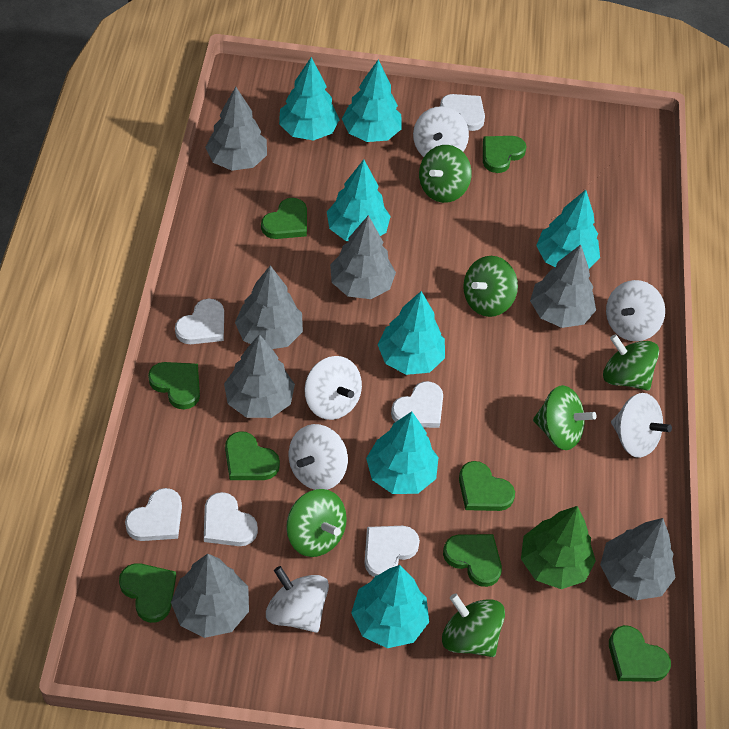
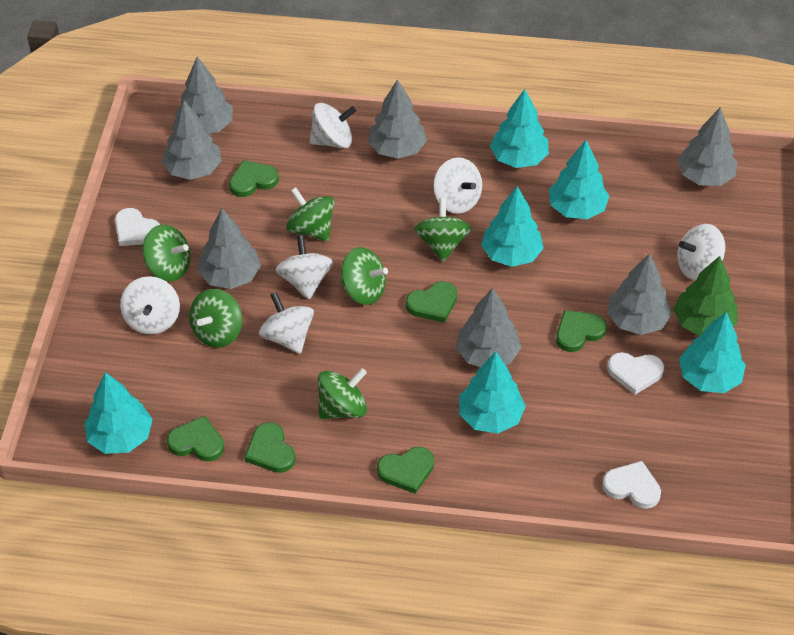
green heart: 8 -> 6
turquoise tree: 7 -> 6
white heart: 6 -> 3

